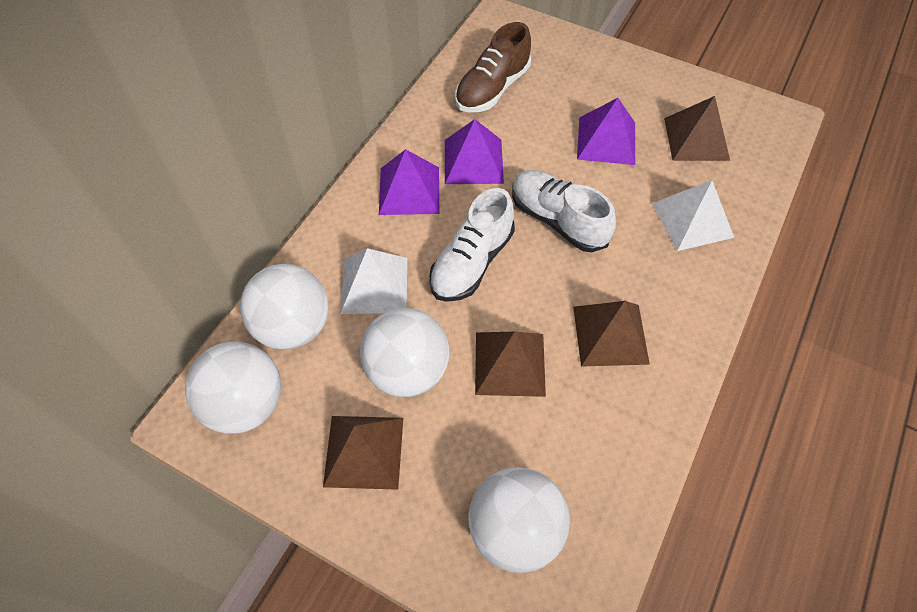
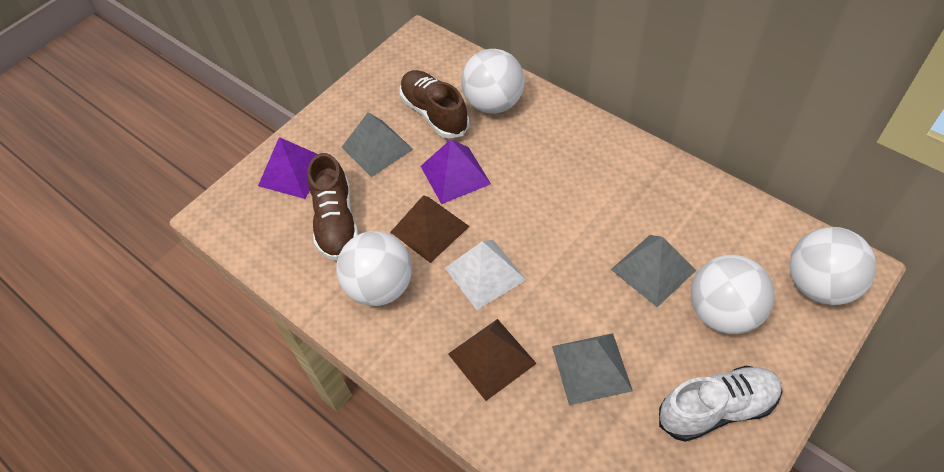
brown pyramid: 4 -> 2
brown shoe: 1 -> 2
grey pyramid: 0 -> 3
purple pyramid: 3 -> 2
white pyramid: 2 -> 1
white shoe: 2 -> 1

